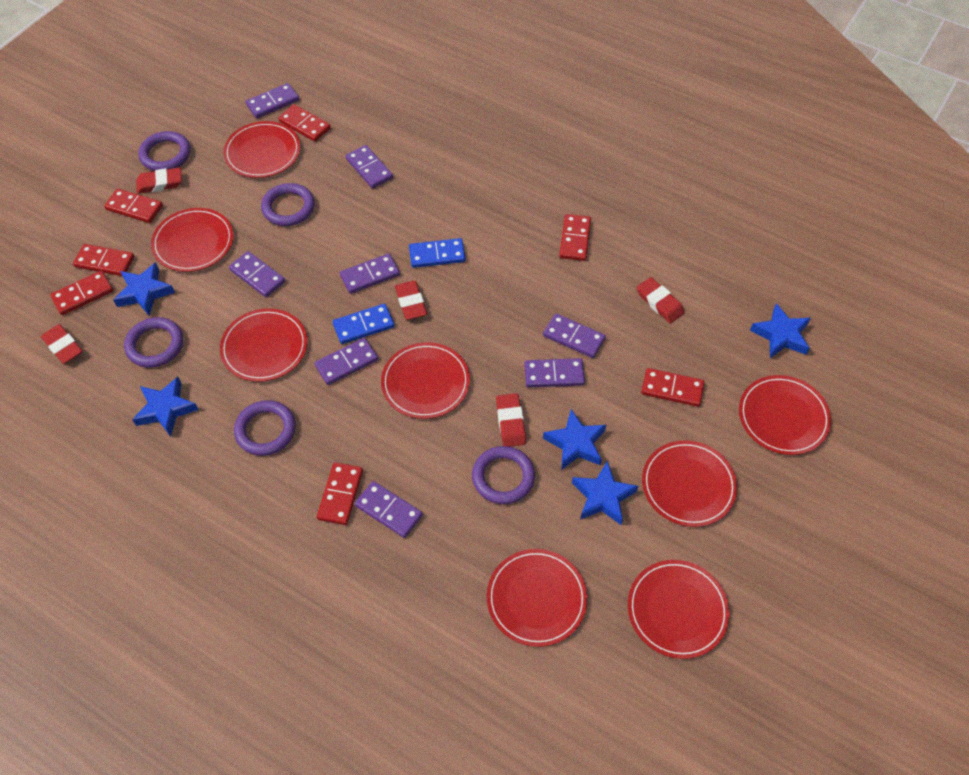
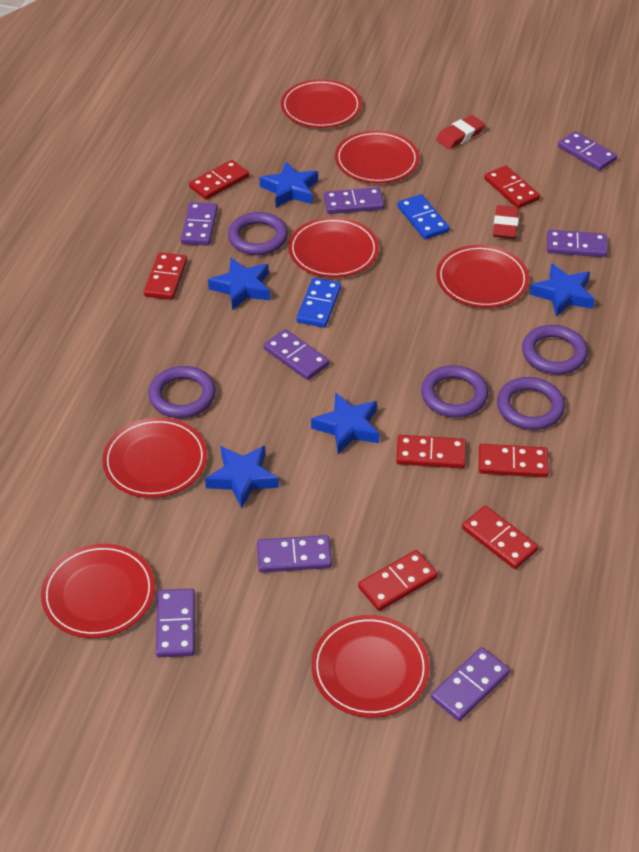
red eraser: 5 -> 2
red plate: 8 -> 7

